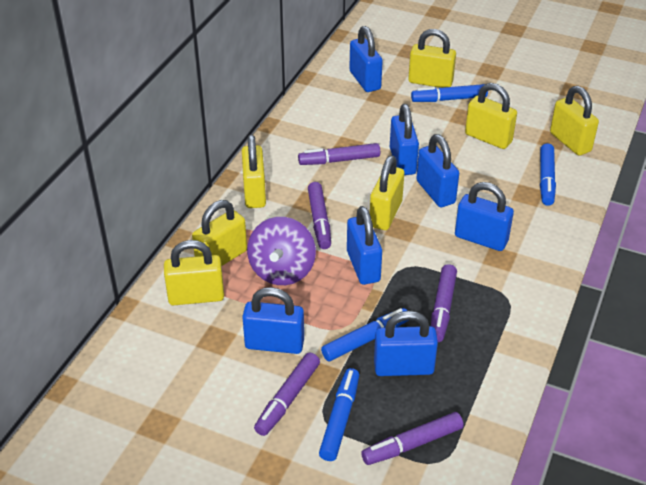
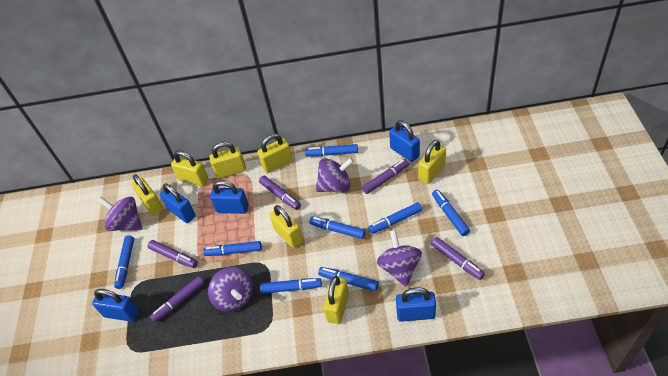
blue marker: 4 -> 8
blue padlock: 7 -> 5
purple spinning top: 1 -> 4

